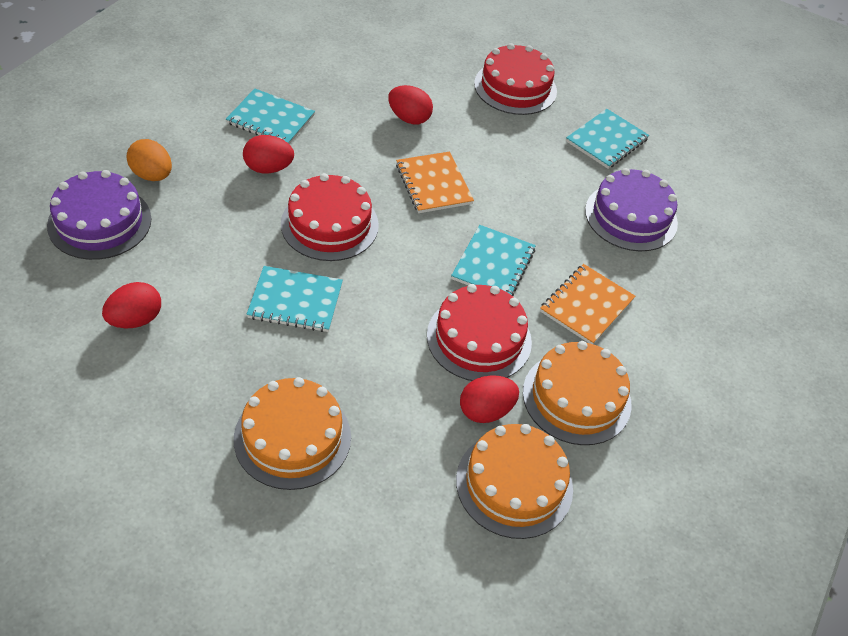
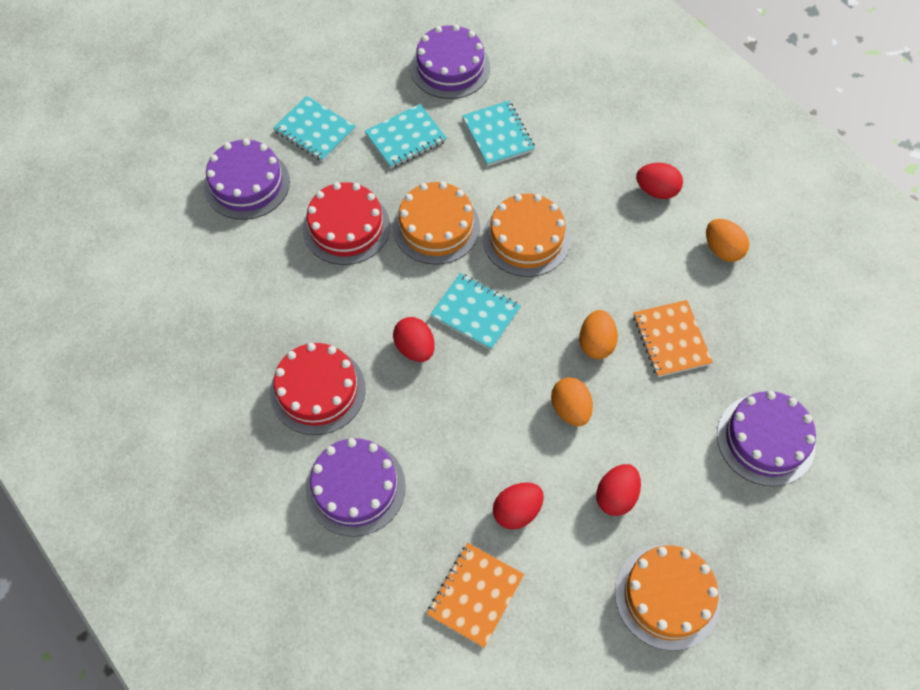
orange egg: 1 -> 3
purple cake: 2 -> 4
red cake: 3 -> 2

